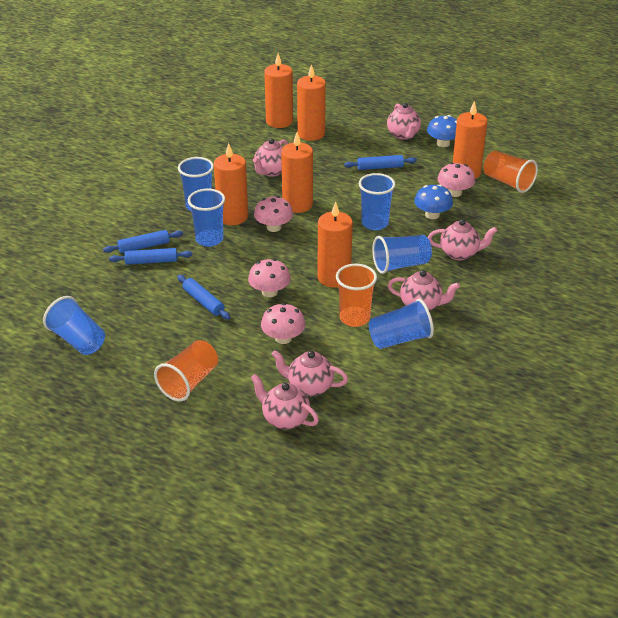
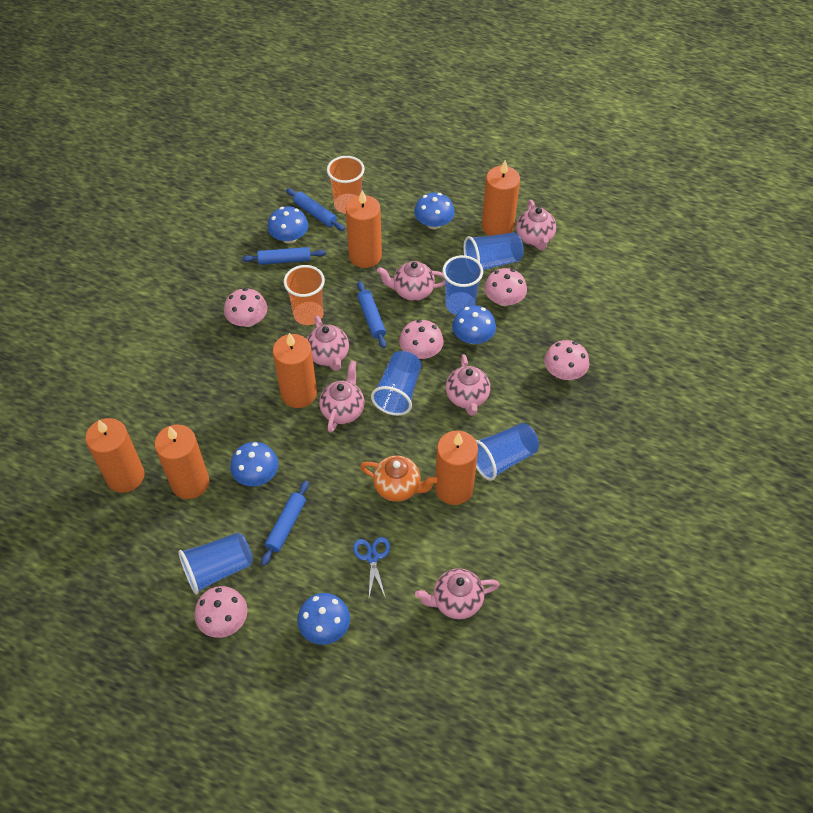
blue cup: 6 -> 5
blue mushroom: 2 -> 5
blue scissors: 0 -> 1
orange cup: 3 -> 2
orange teapot: 0 -> 1
pink mushroom: 4 -> 5

